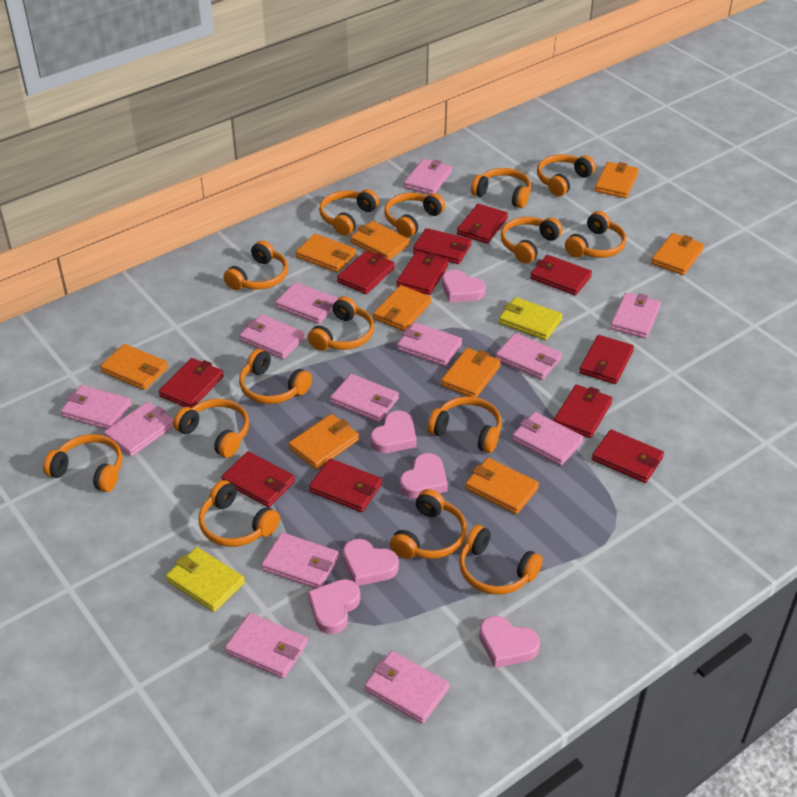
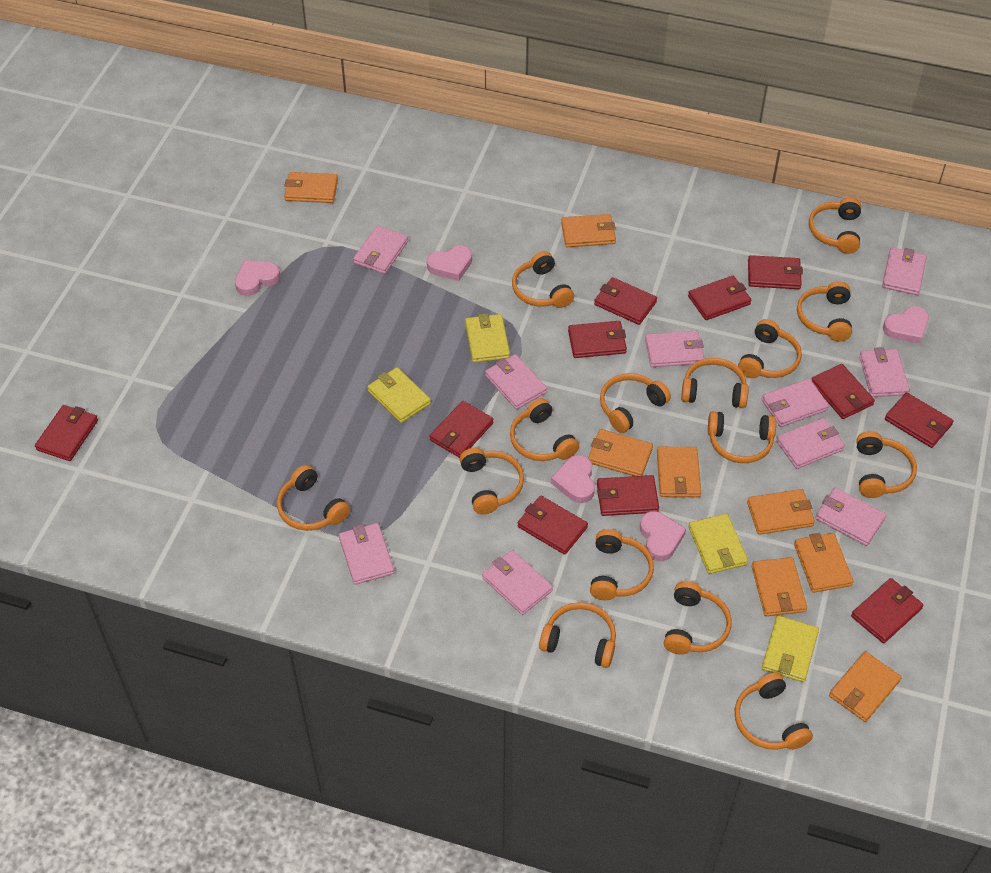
orange wallet: 9 -> 8
pink heart: 6 -> 5
pink wallet: 13 -> 10
yellow wallet: 2 -> 4

